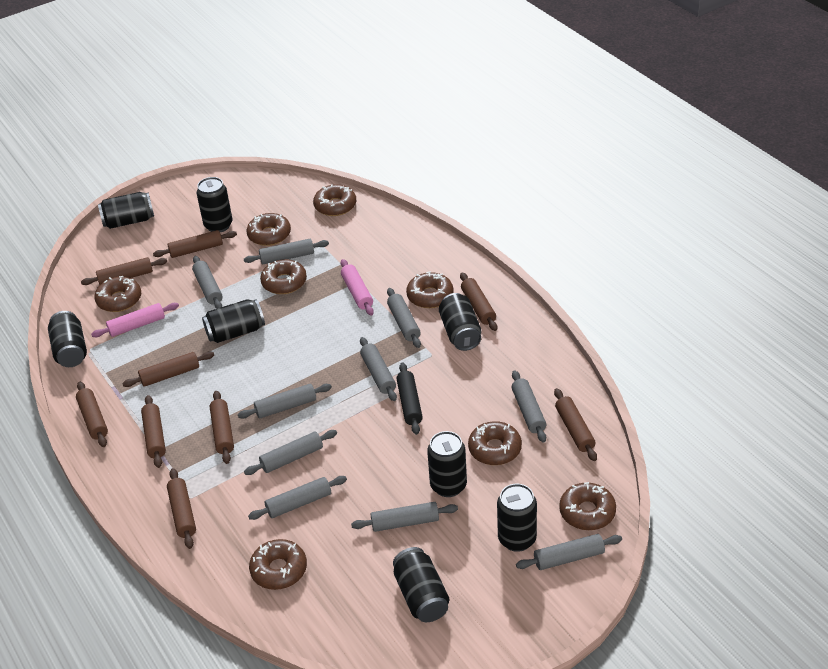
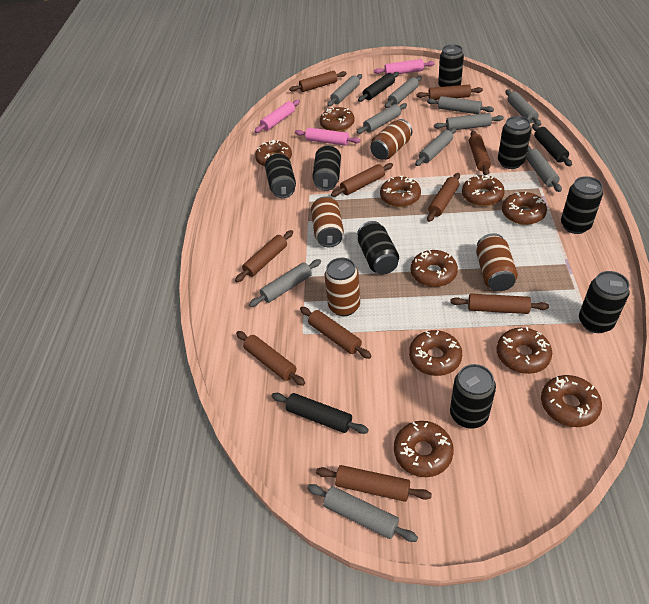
black rolling pin: 1 -> 3
brown can: 0 -> 4
brown donut: 8 -> 10
brown rolling pin: 9 -> 10
pink rolling pin: 2 -> 3

